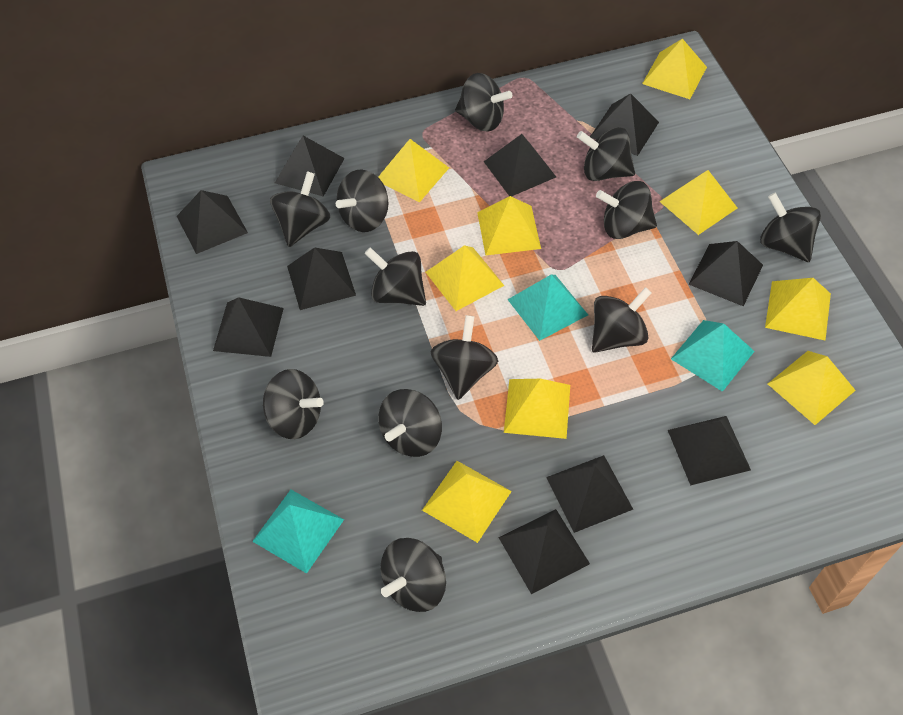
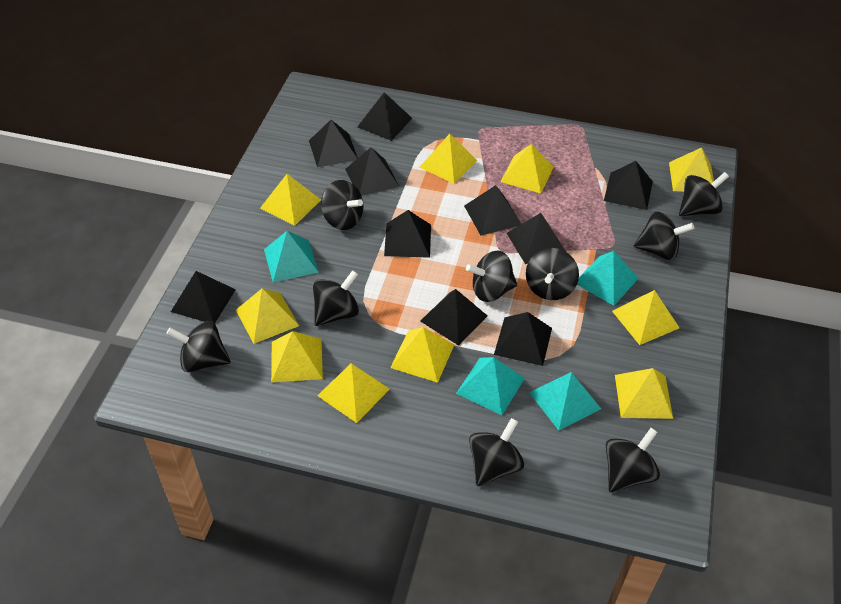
black spinning top: 12 -> 9
turquoise pyramid: 3 -> 4
yellow pyramid: 9 -> 10

